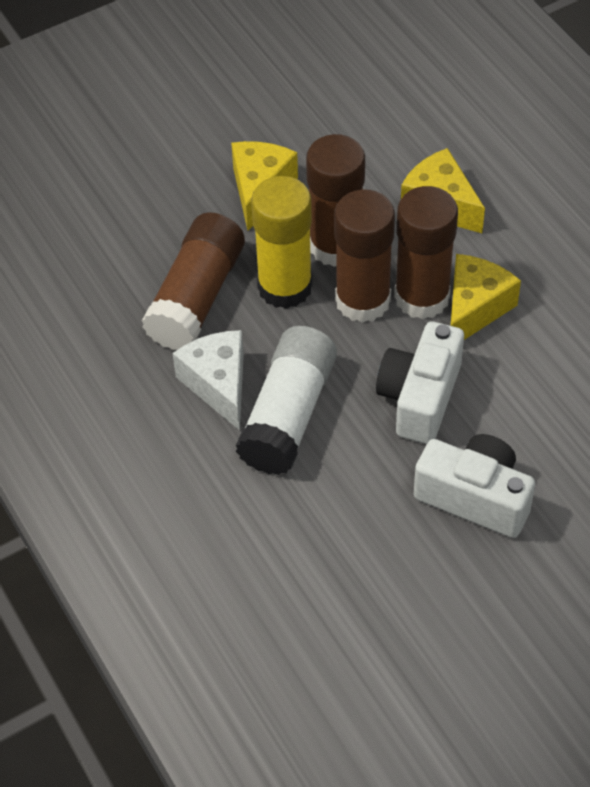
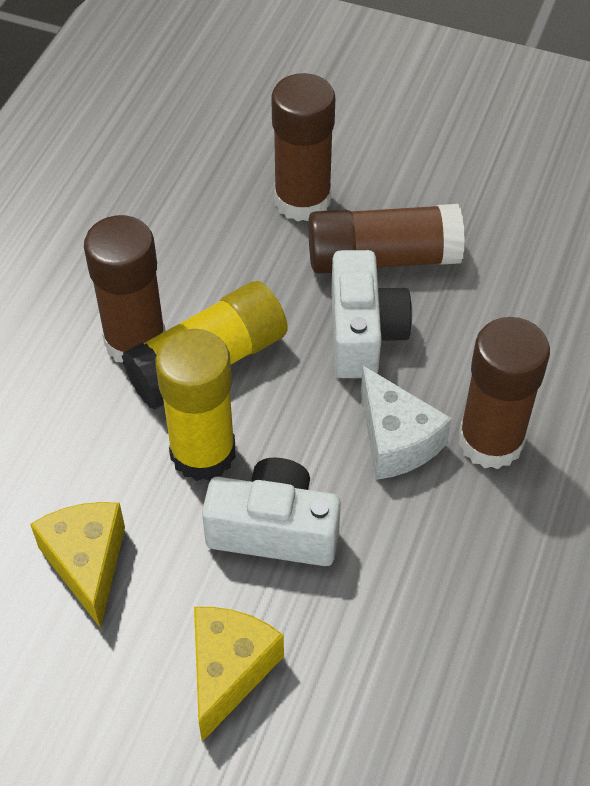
white glue stick: 1 -> 0
yellow cheese: 3 -> 2
yellow glue stick: 1 -> 2

